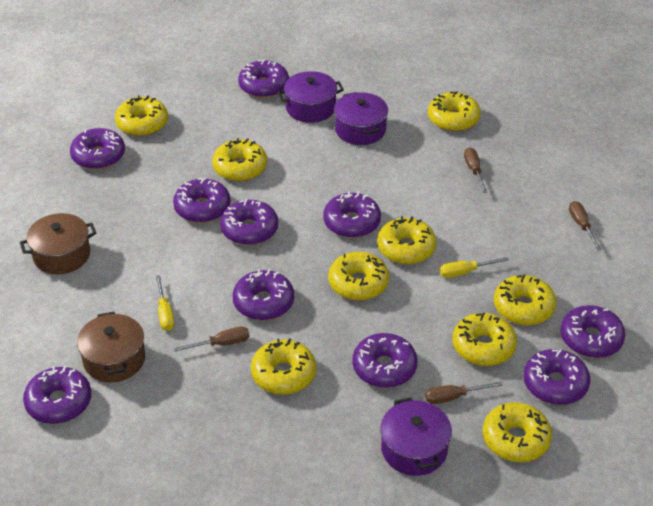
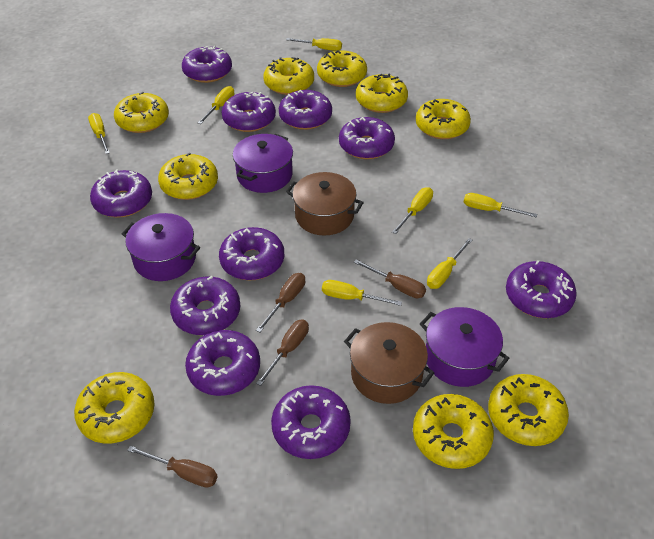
yellow screwdriver: 2 -> 7

